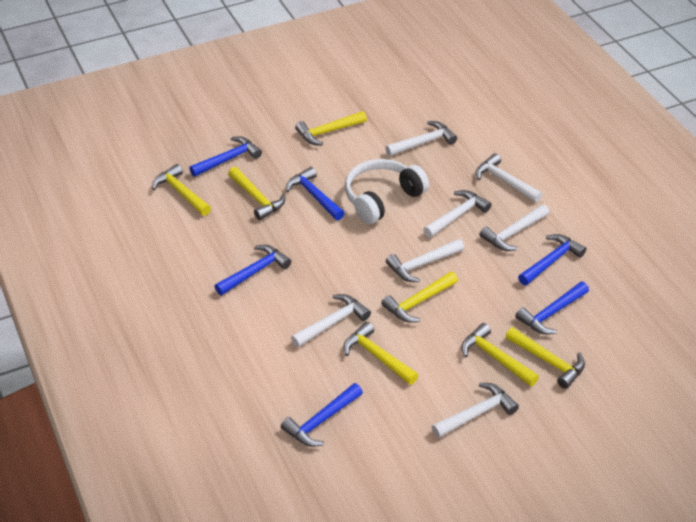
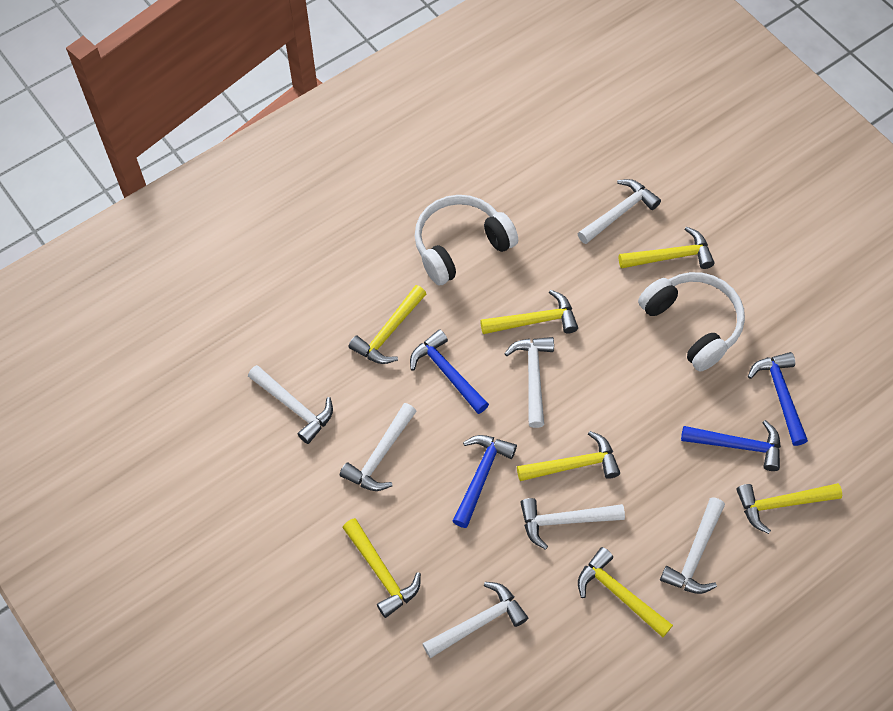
blue hammer: 6 -> 4
white headphones: 1 -> 2

